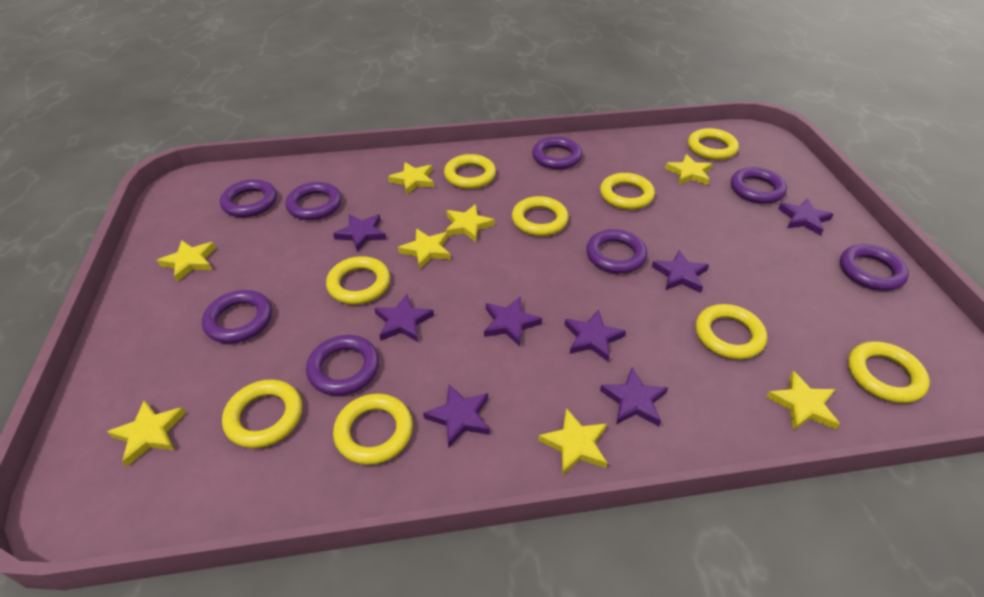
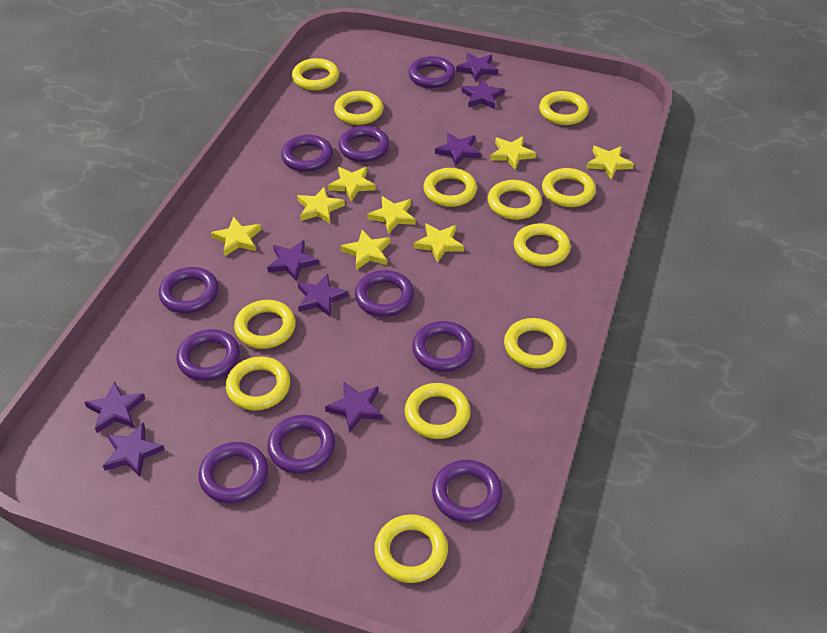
purple ring: 8 -> 10
yellow ring: 9 -> 12

